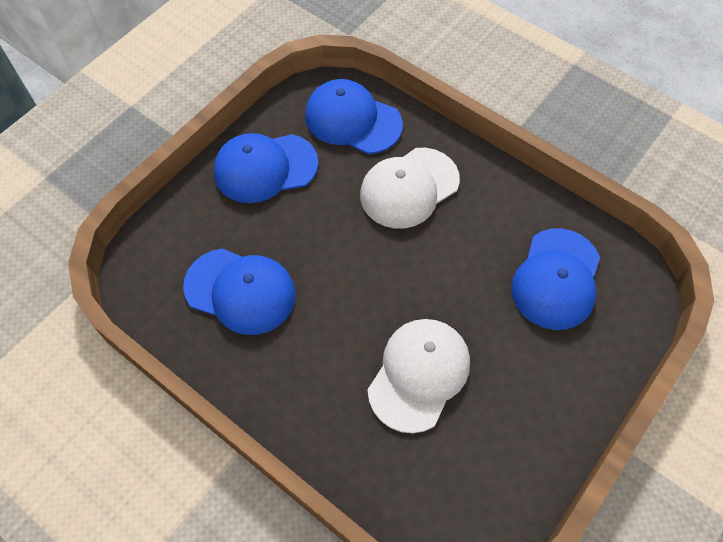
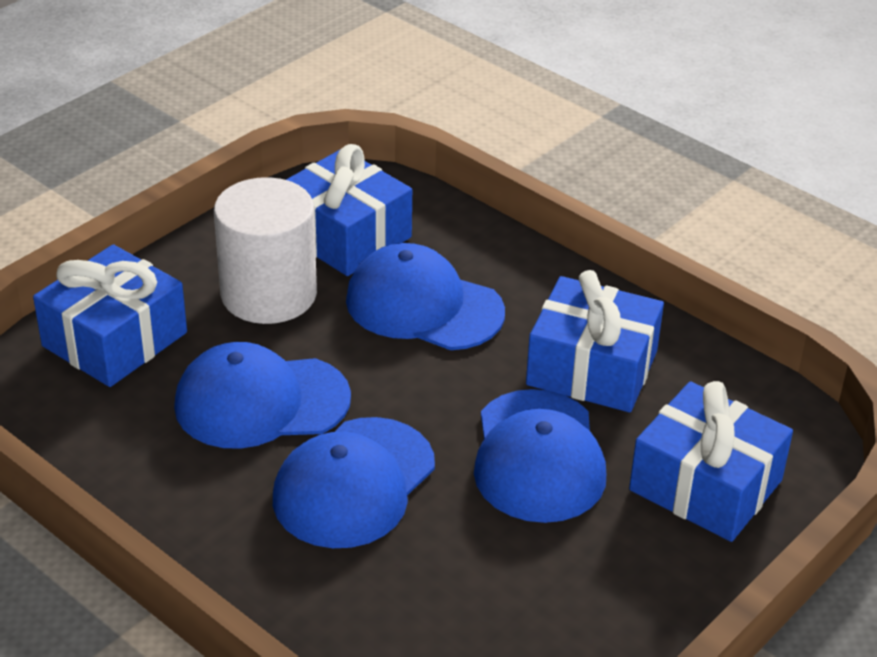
blue gift: 0 -> 4
white cap: 2 -> 0
white cylinder: 0 -> 1

